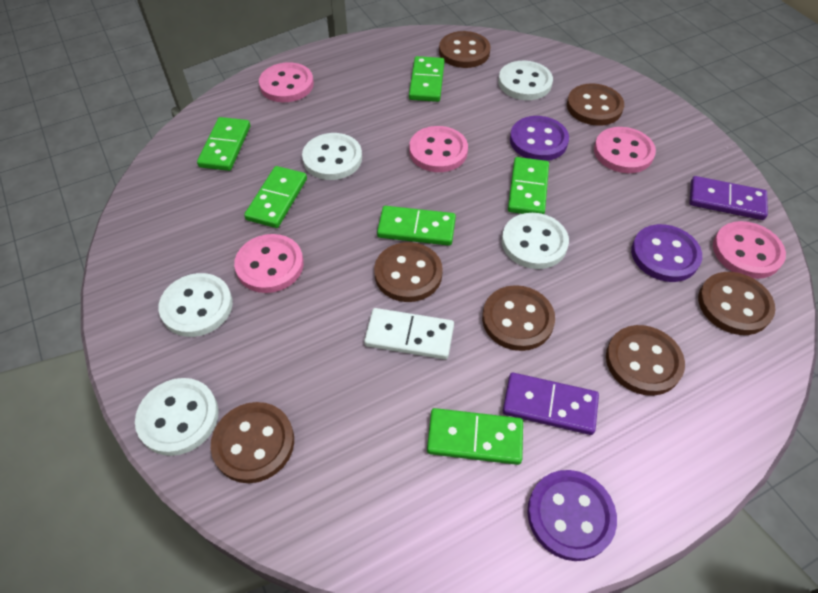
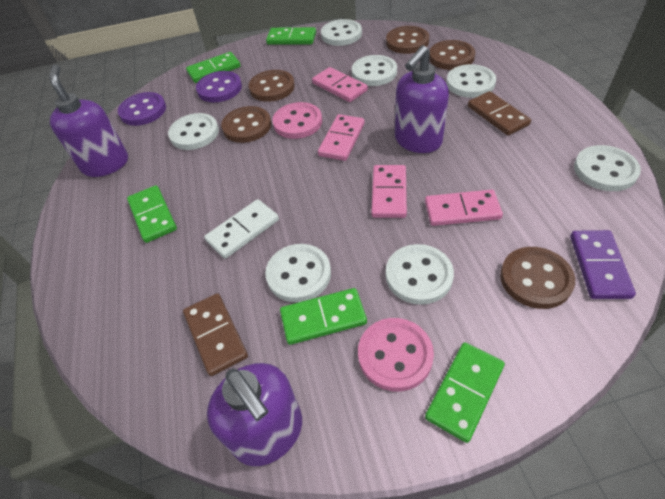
brown button: 7 -> 5
brown domino: 0 -> 2
green domino: 6 -> 5
pink button: 5 -> 2
pink domino: 0 -> 4
purple button: 3 -> 2
purple domino: 2 -> 1
purple soap dispenser: 0 -> 3
white button: 5 -> 7

